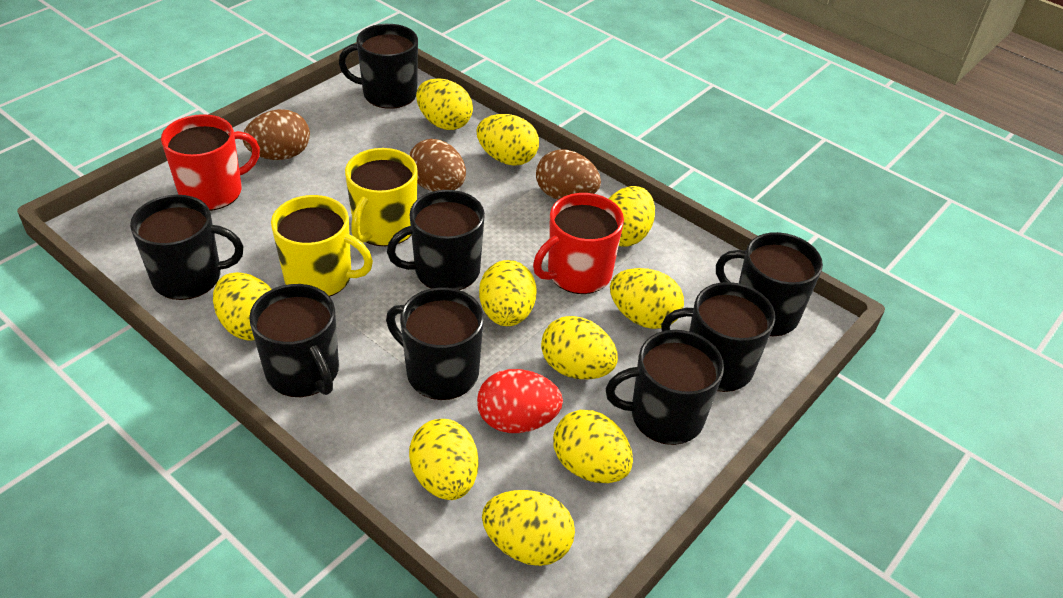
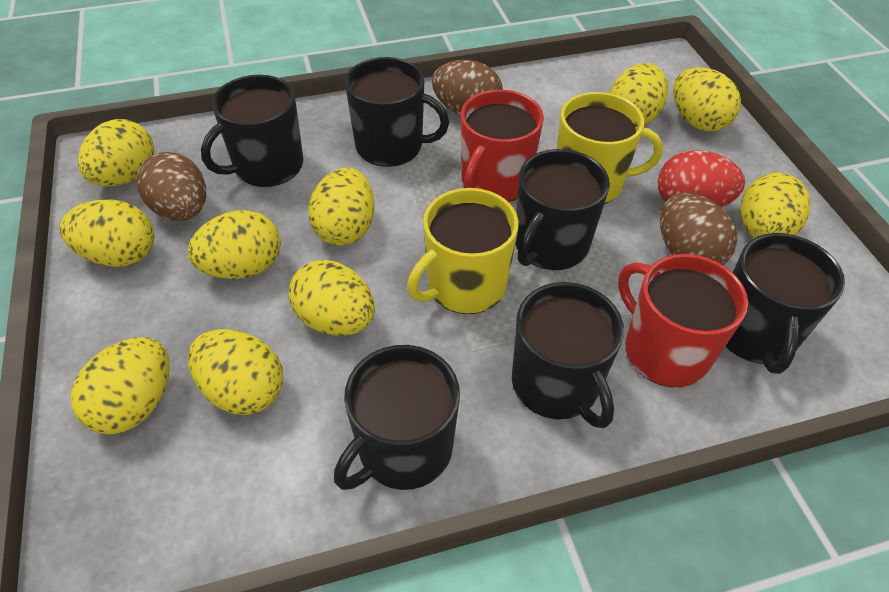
black mug: 8 -> 6

